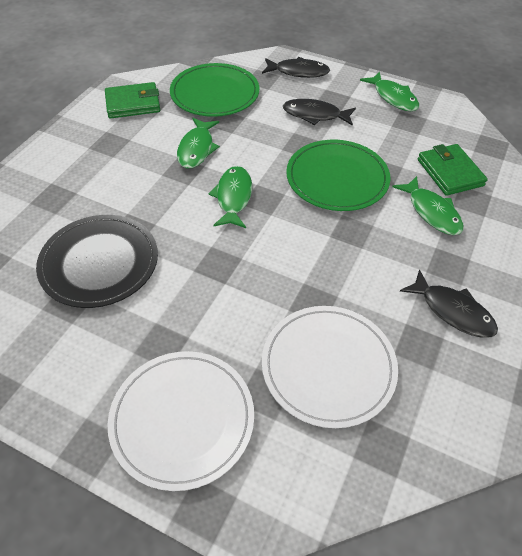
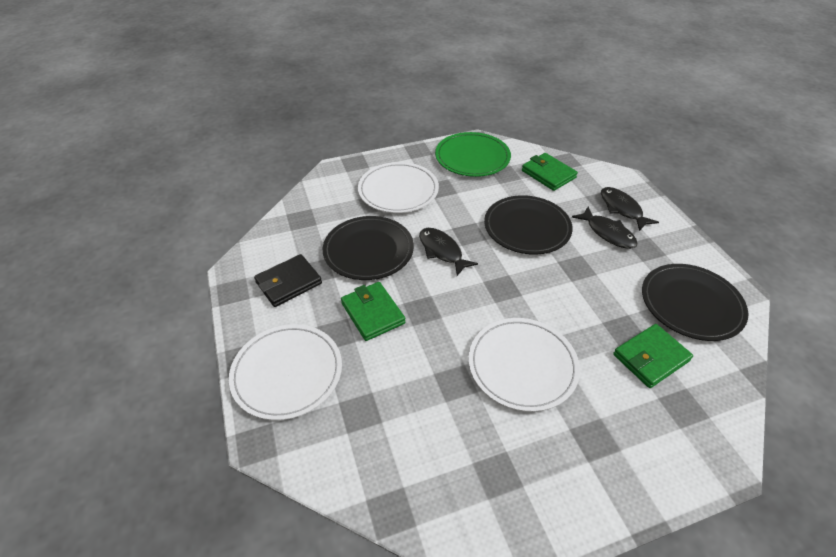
black plate: 1 -> 3
black wallet: 0 -> 1
green fish: 4 -> 0
green plate: 2 -> 1
green wallet: 2 -> 3
white plate: 2 -> 3

